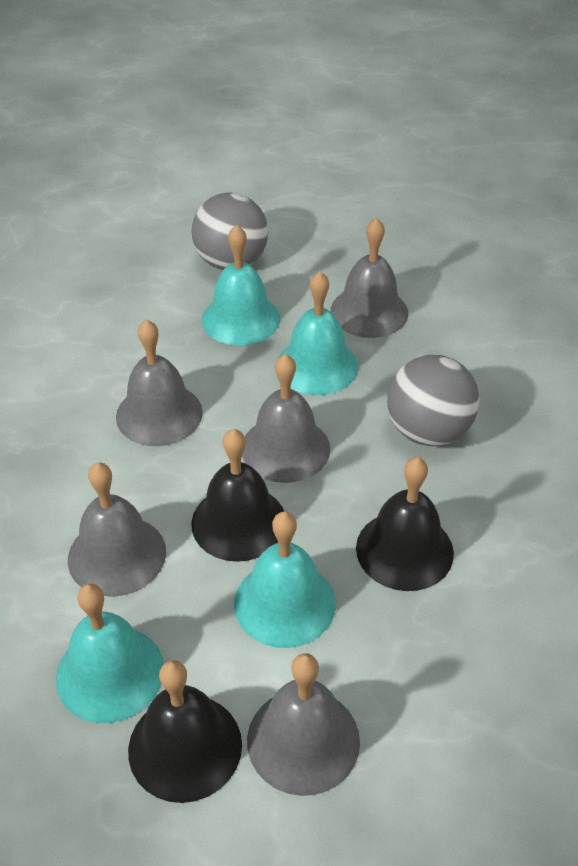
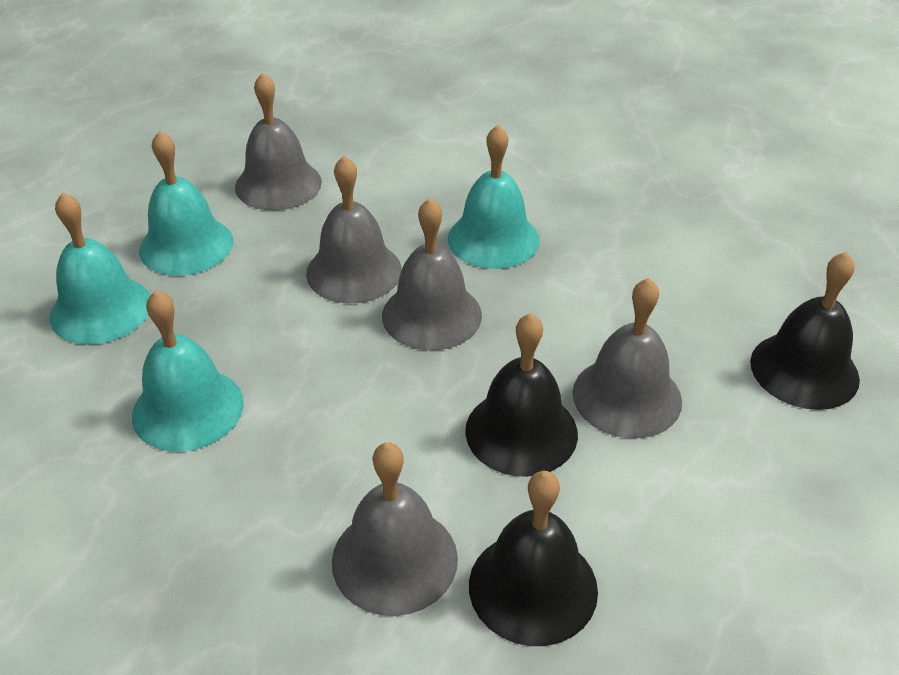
grey ball: 2 -> 0

